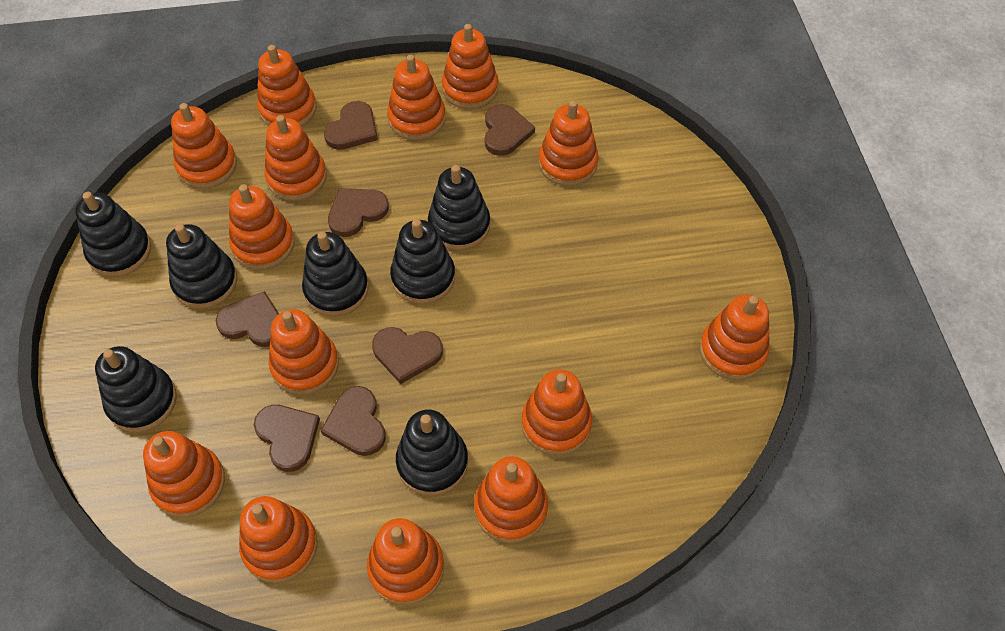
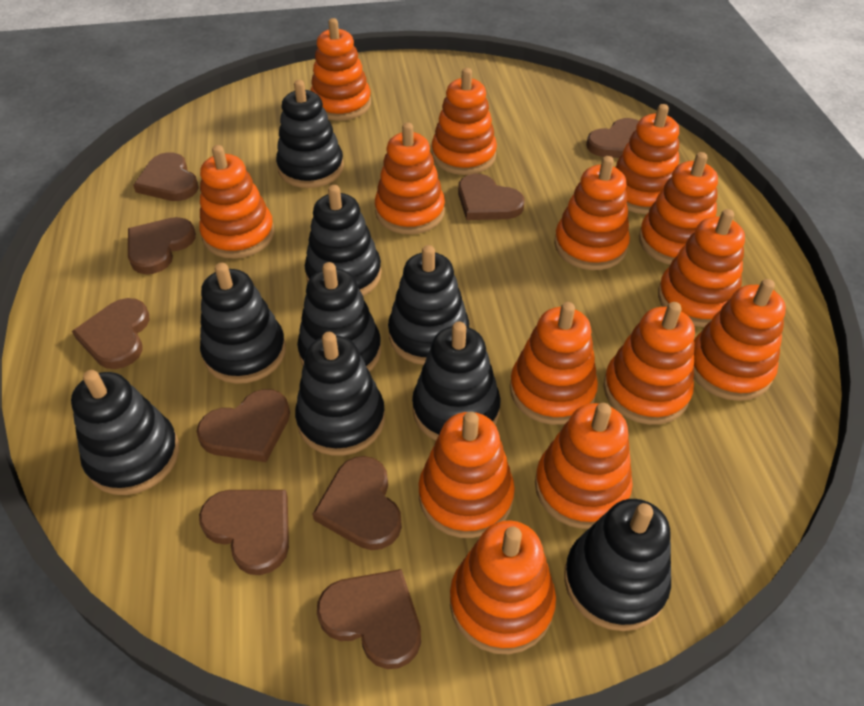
black stacking toy: 7 -> 9
brown heart: 7 -> 9

